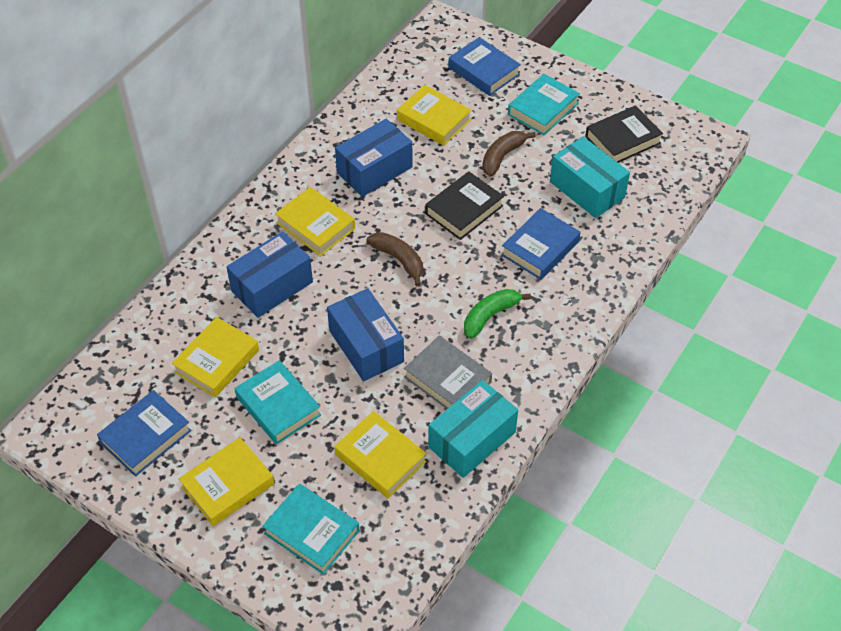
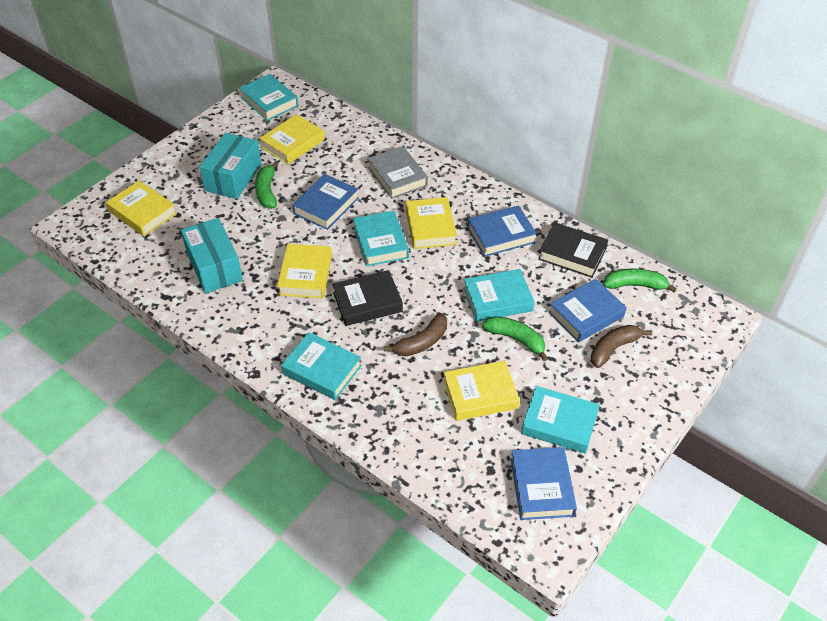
blue book: 3 -> 4
blue box: 3 -> 0
green banana: 1 -> 3
turquoise book: 3 -> 5

